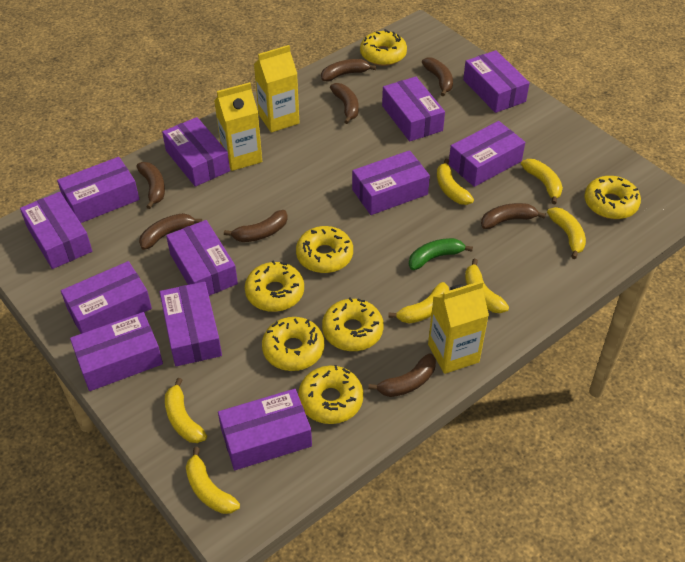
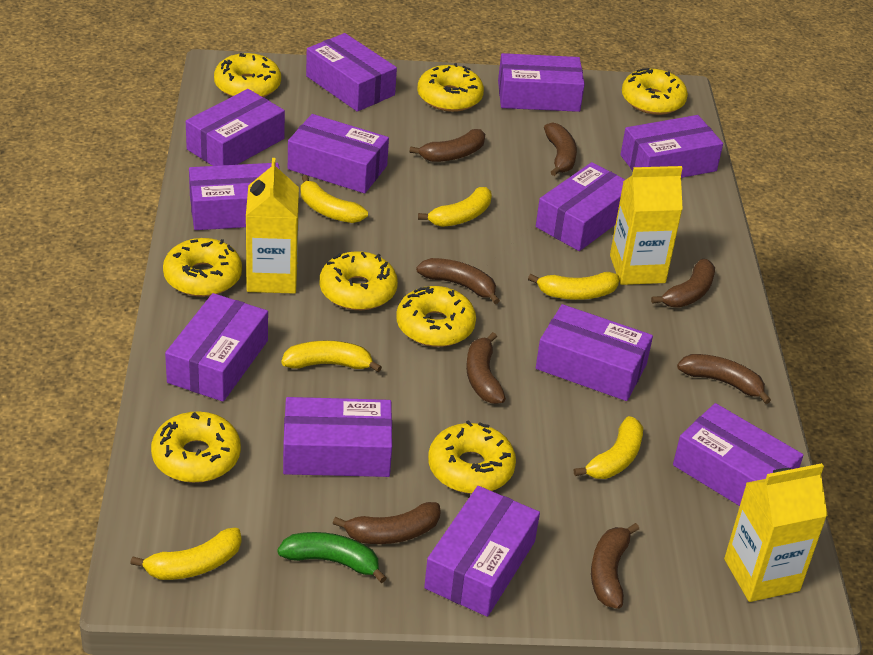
yellow banana: 7 -> 6
yellow donut: 7 -> 8

